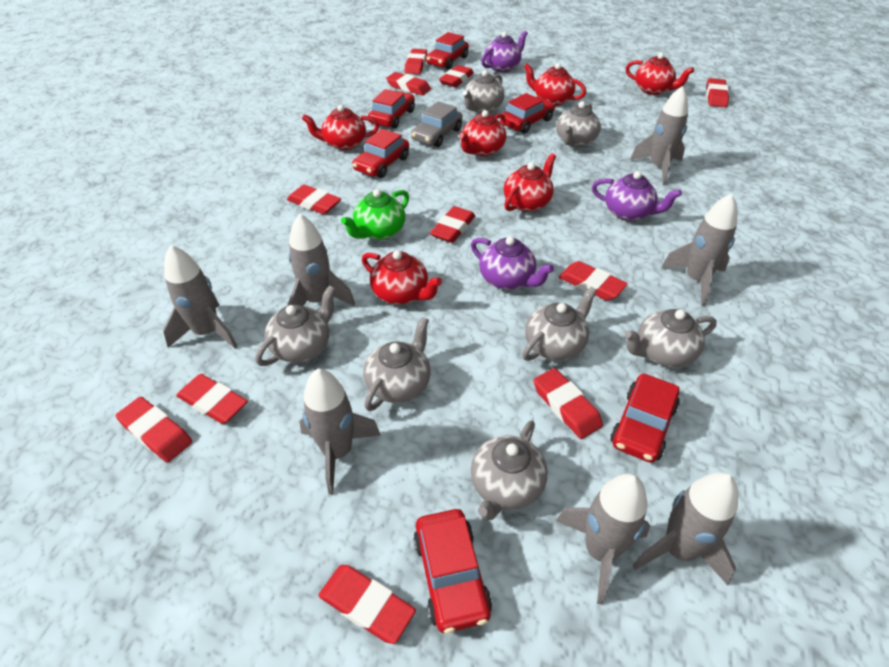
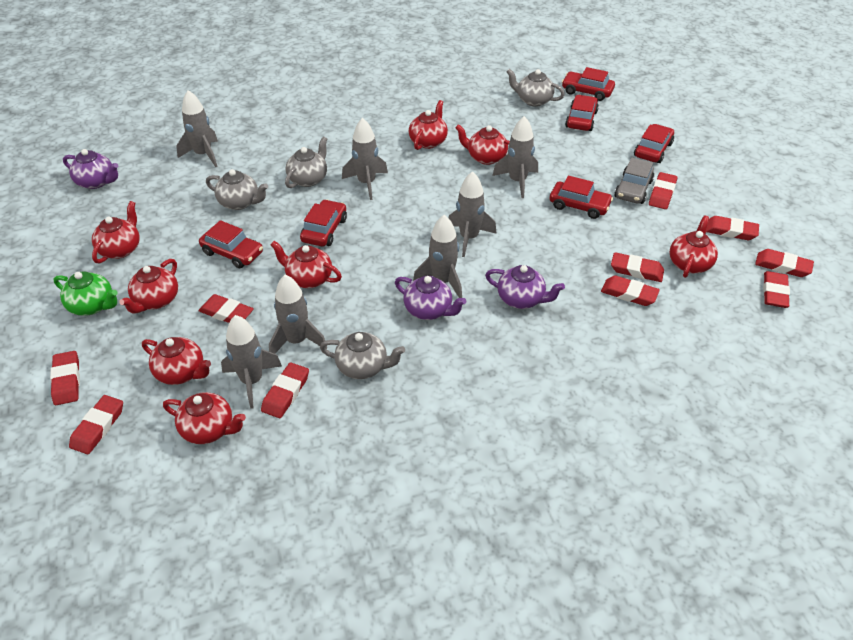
grey teapot: 7 -> 4
red eraser: 11 -> 10
red teapot: 6 -> 8

